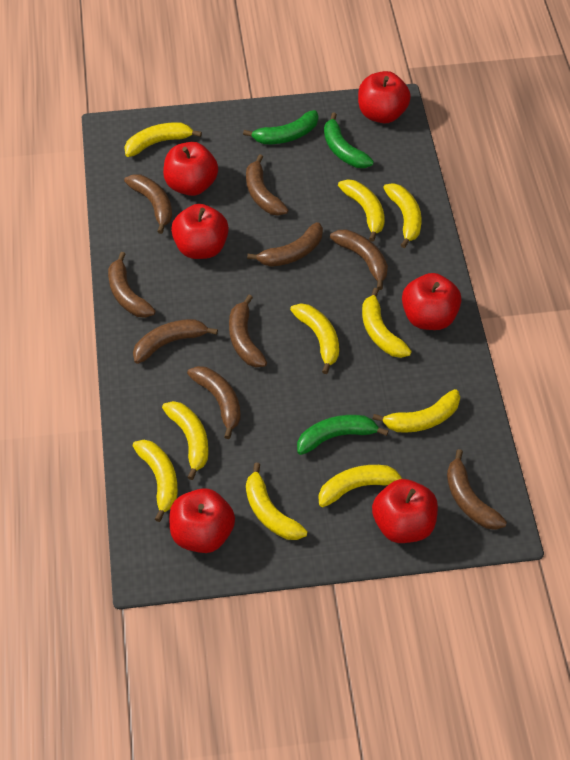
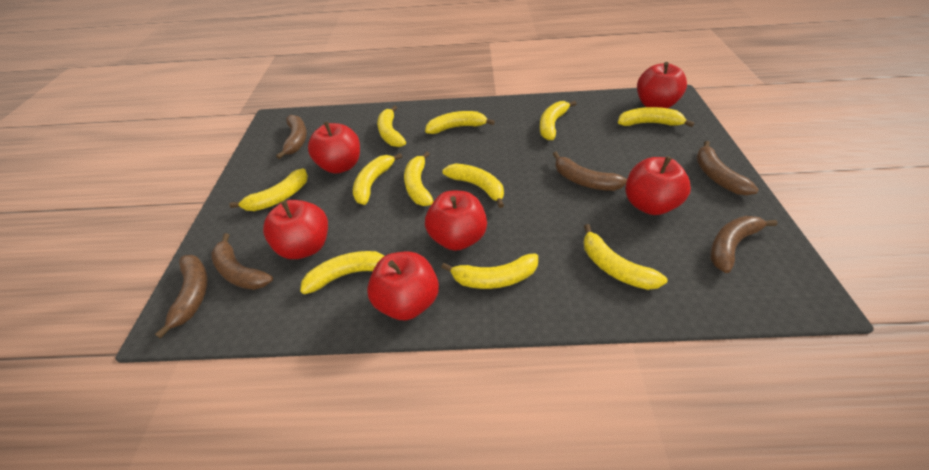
brown banana: 9 -> 6
green banana: 3 -> 0
yellow banana: 10 -> 11

